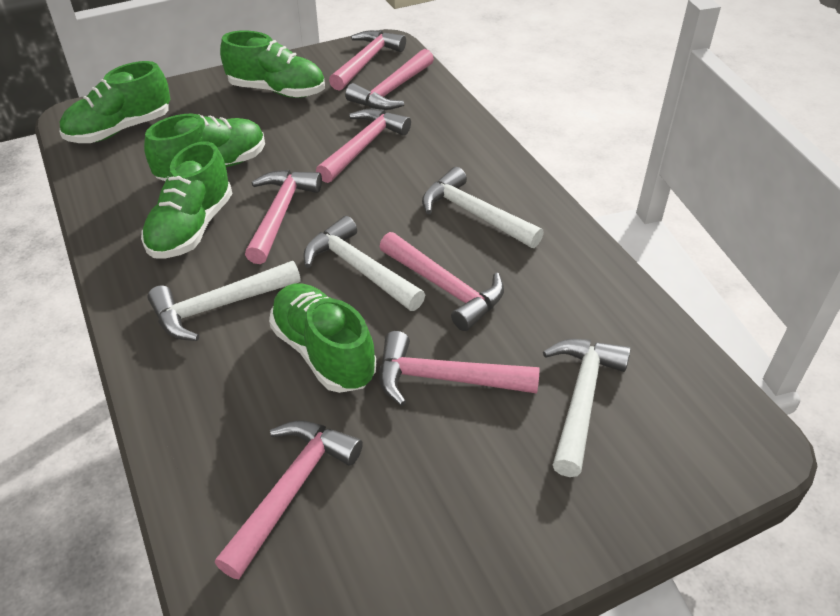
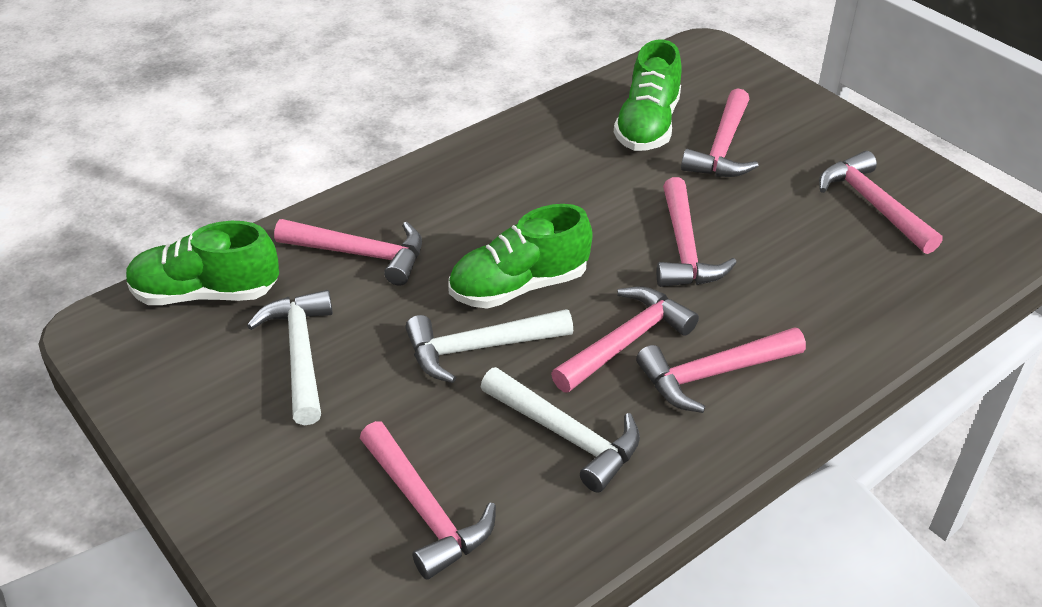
green shoe: 5 -> 3
white hammer: 4 -> 3

